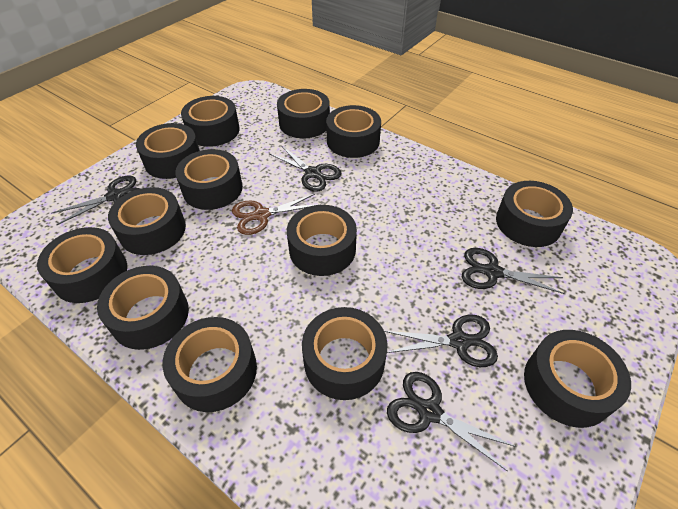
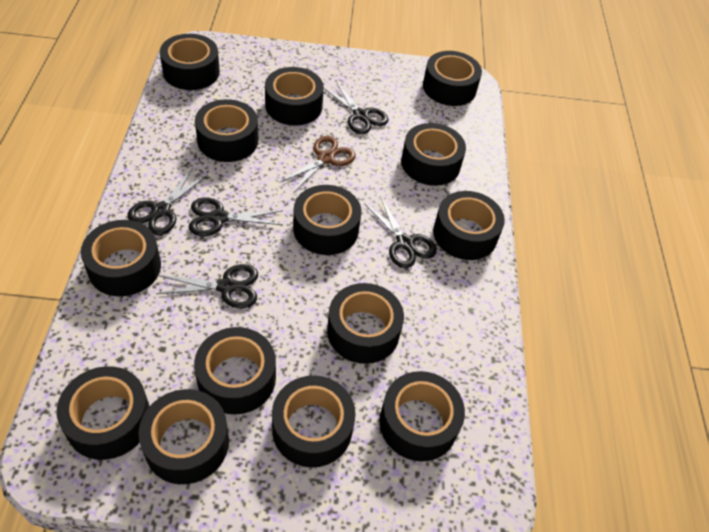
black tape: 13 -> 14

